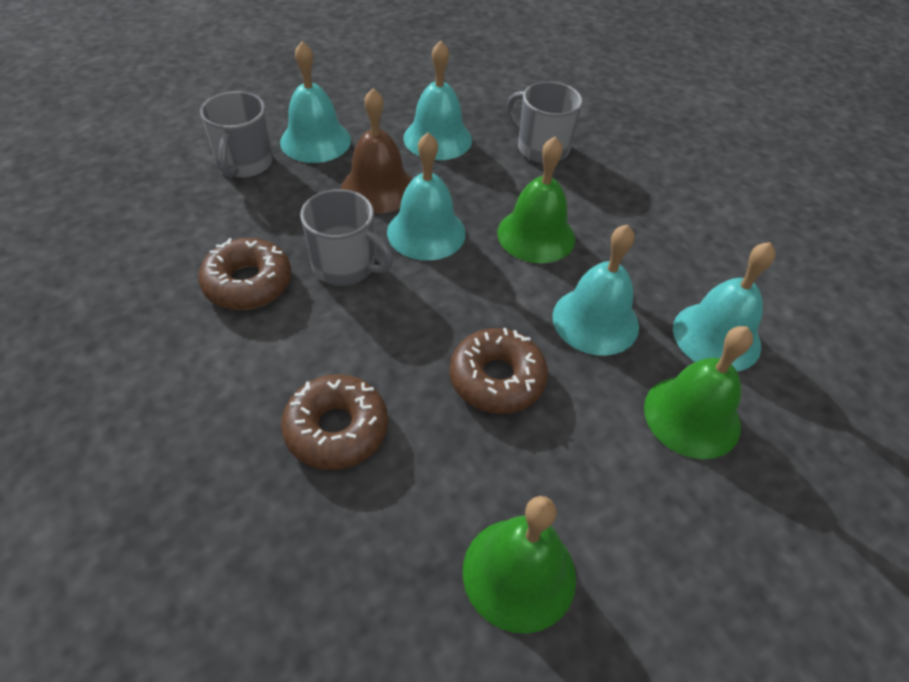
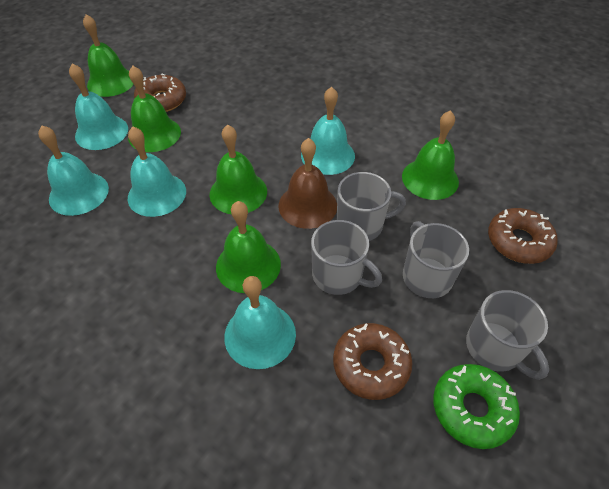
green bell: 3 -> 5
green donut: 0 -> 1
grey mug: 3 -> 4

